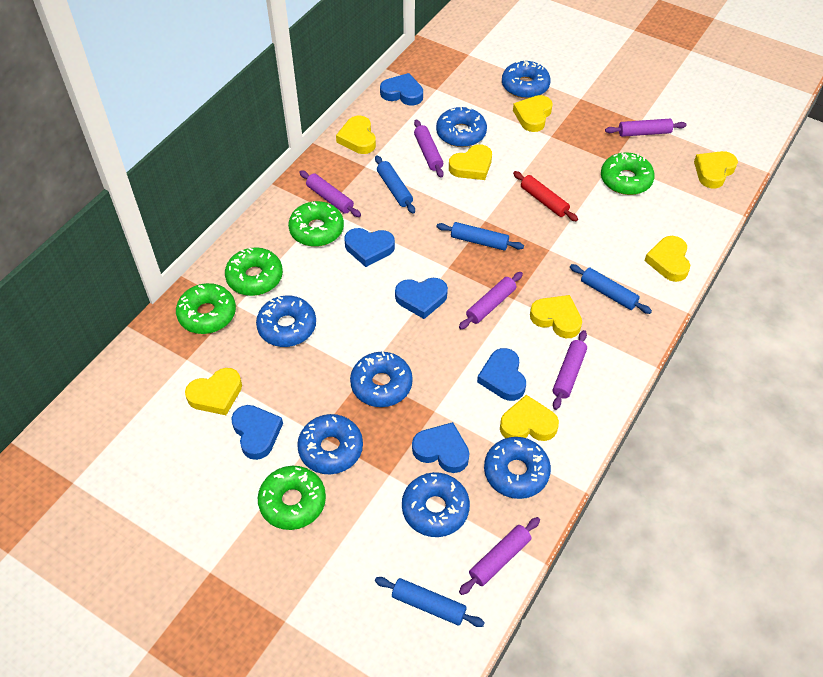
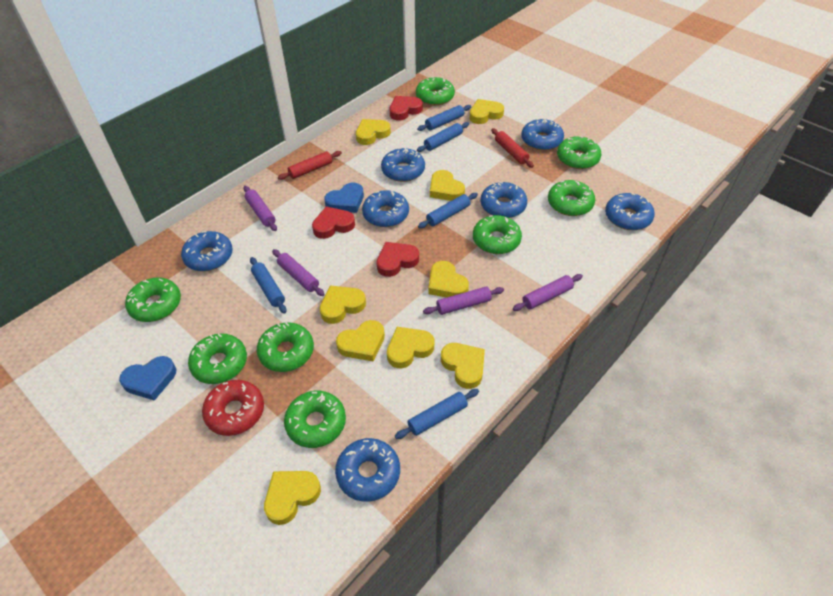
blue heart: 6 -> 2
blue rolling pin: 4 -> 5
green donut: 5 -> 8
purple rolling pin: 6 -> 4
red donut: 0 -> 1
red heart: 0 -> 3
red rolling pin: 1 -> 2
yellow heart: 8 -> 9

